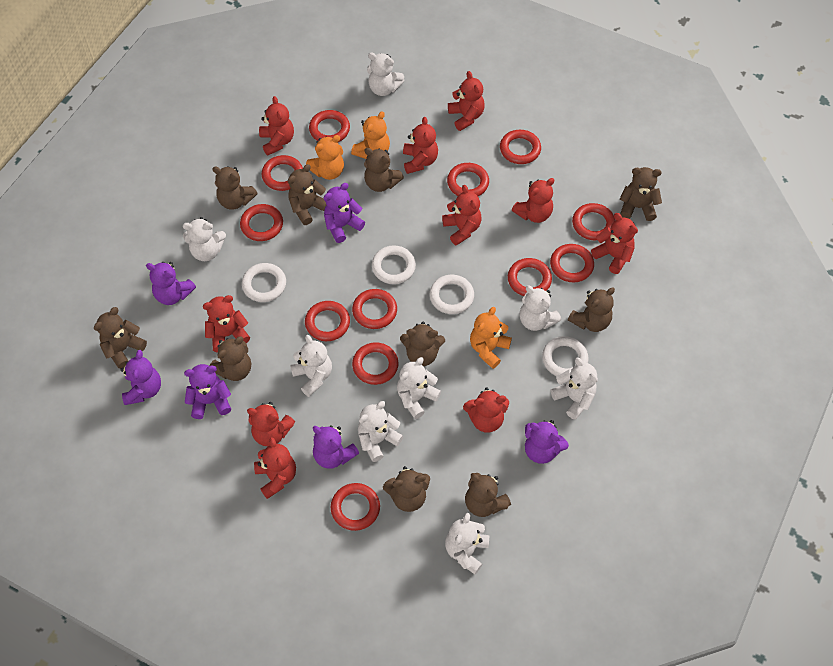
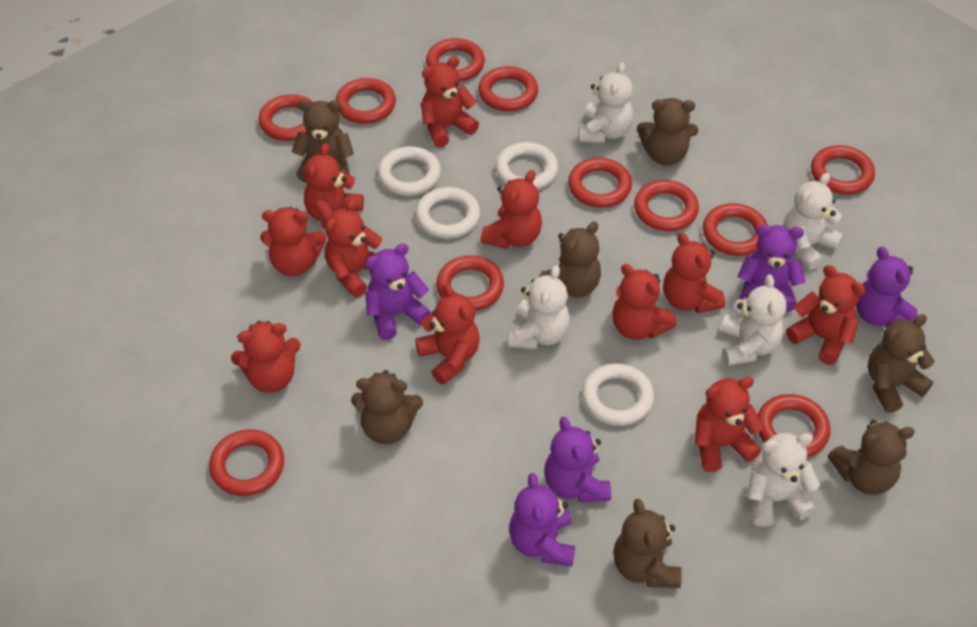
brown teddy bear: 10 -> 7
orange teddy bear: 3 -> 0
purple teddy bear: 6 -> 5
red ring: 12 -> 11
red teddy bear: 10 -> 11
white teddy bear: 8 -> 5

